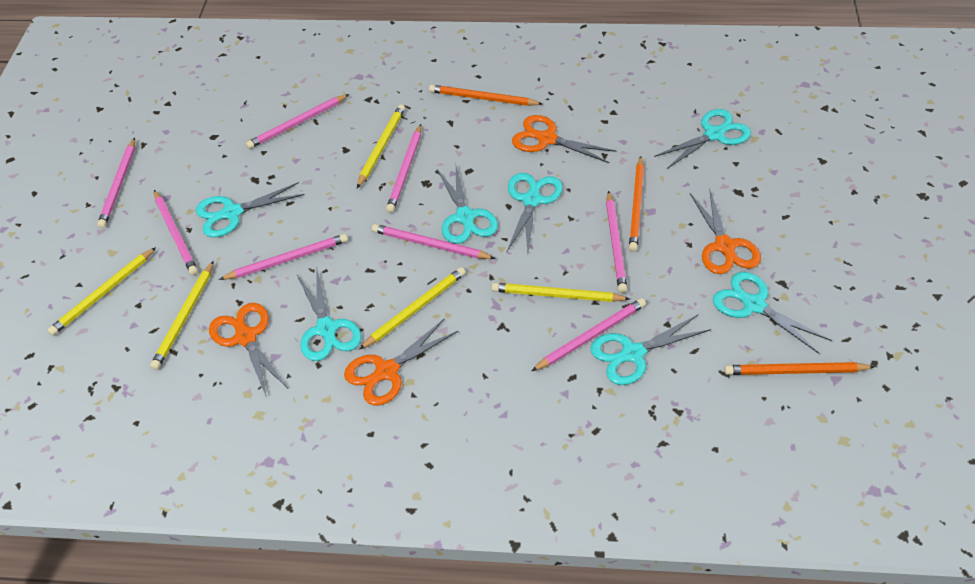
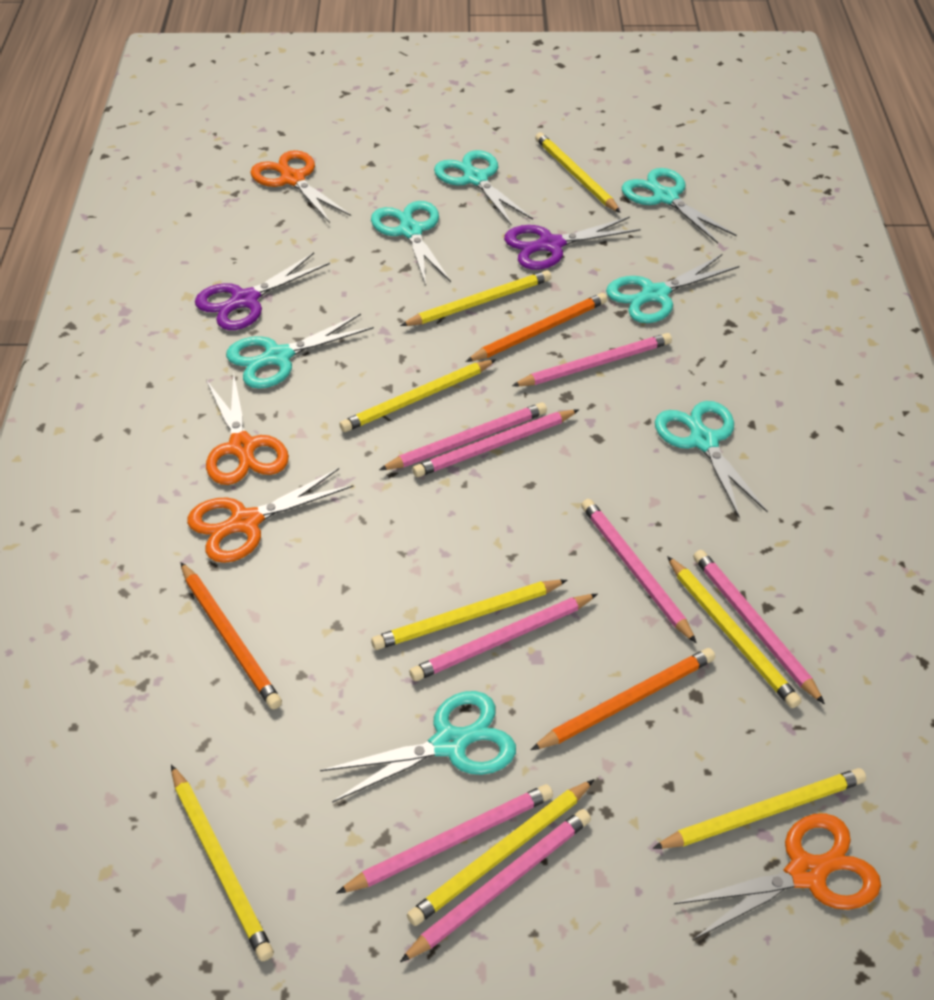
purple scissors: 0 -> 2
yellow pencil: 5 -> 8

